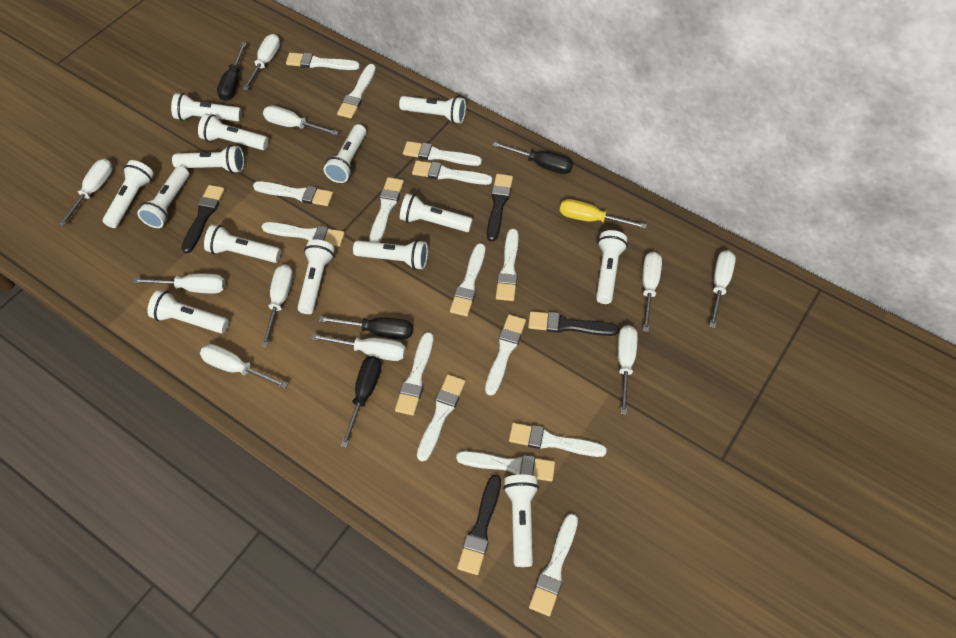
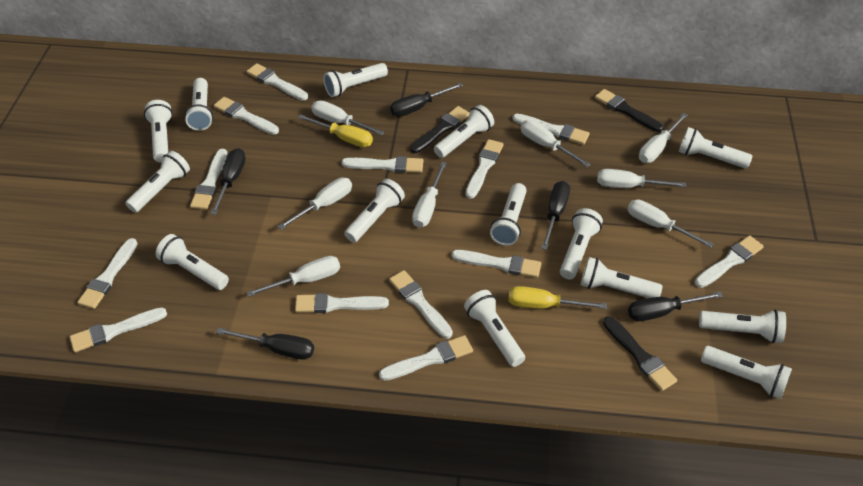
black brush: 4 -> 3
black screwdriver: 4 -> 5
white brush: 15 -> 13
white screwdriver: 10 -> 8
yellow screwdriver: 1 -> 2

